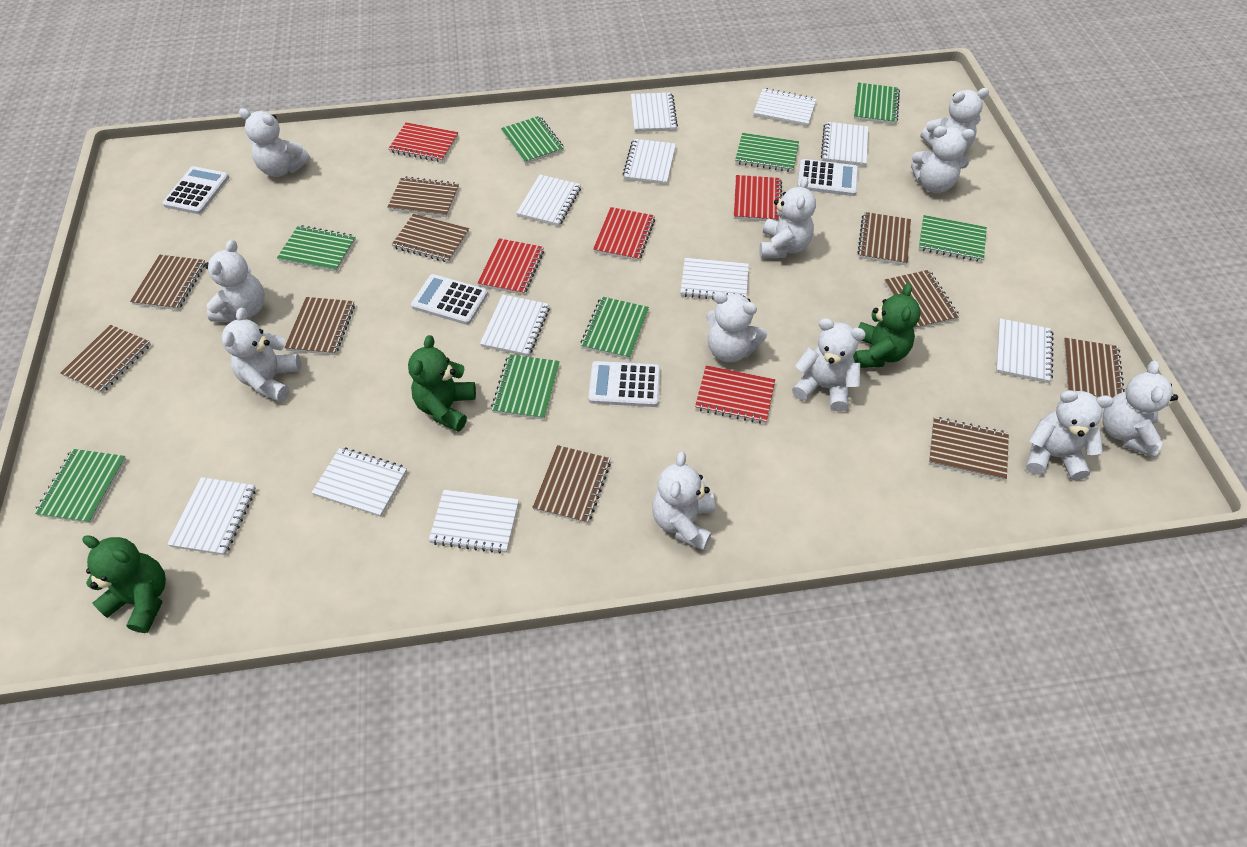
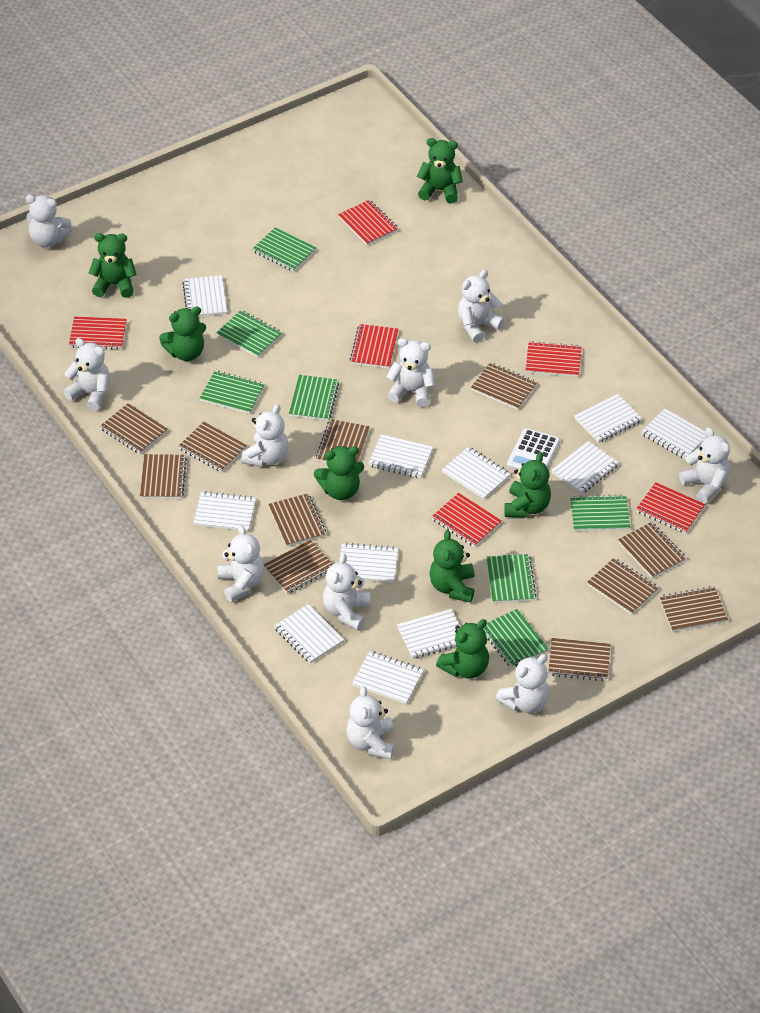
brown notebook: 10 -> 11
green notebook: 8 -> 7
green teddy bear: 3 -> 7
red notebook: 5 -> 6
white calculator: 4 -> 1
white teddy bear: 11 -> 10

